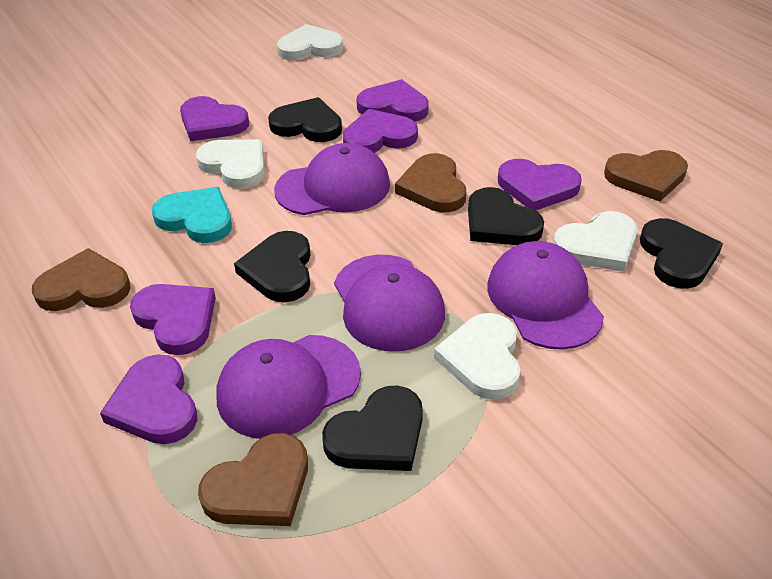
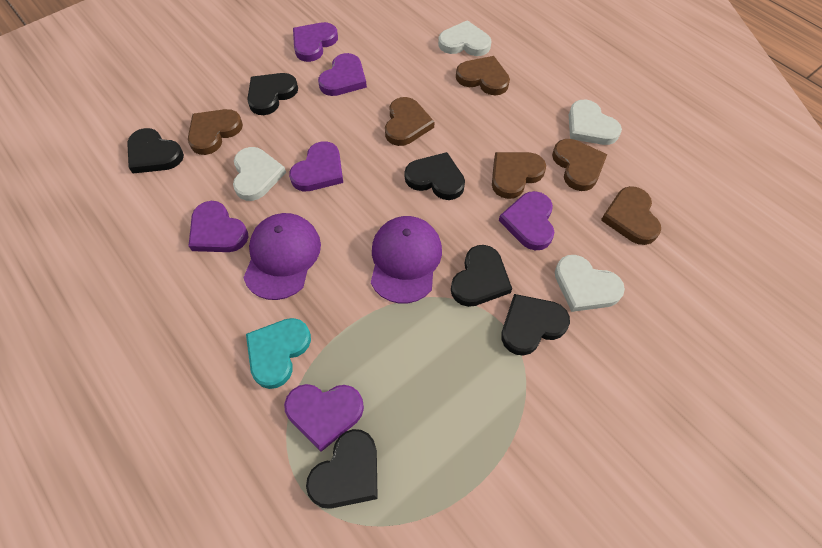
black heart: 5 -> 6
brown heart: 4 -> 6
purple cap: 4 -> 2

